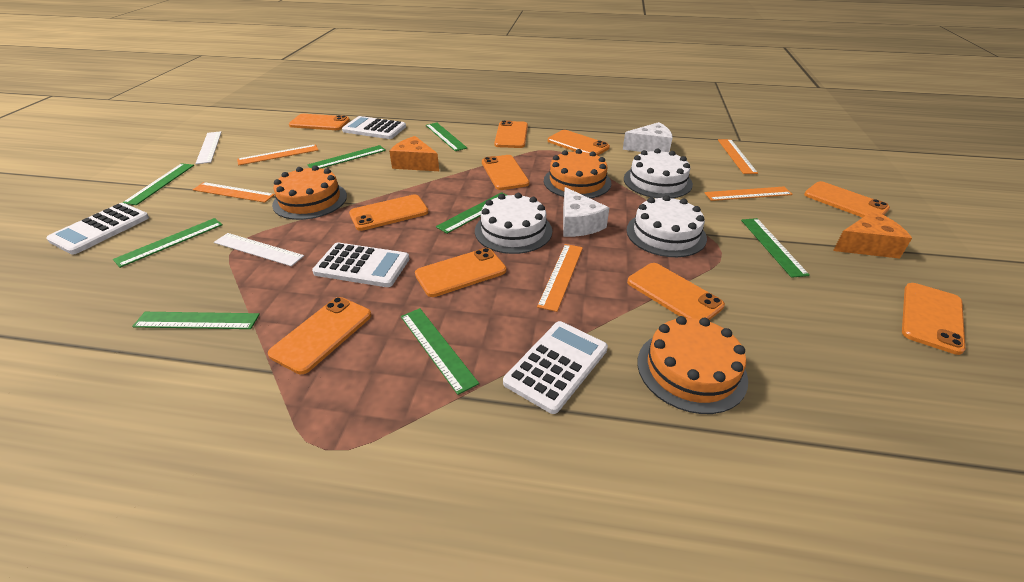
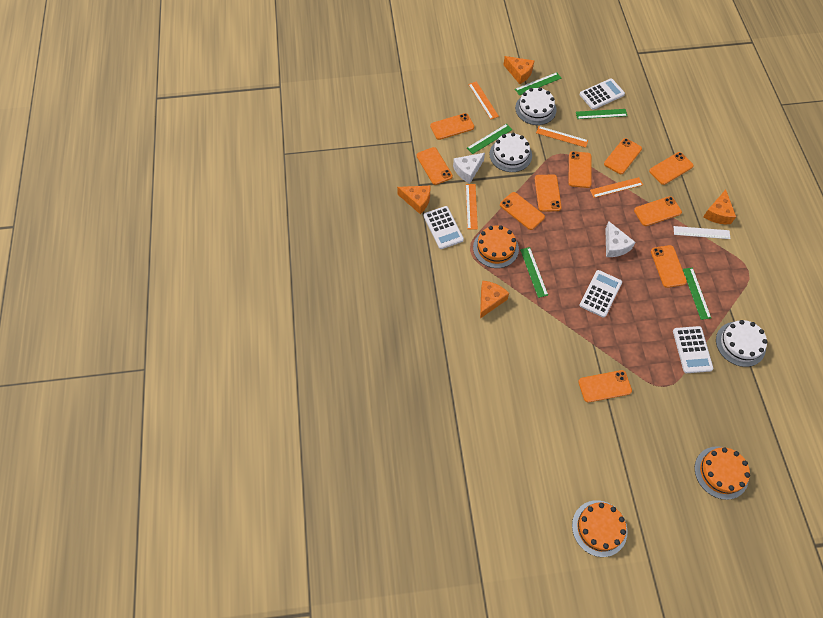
green ruler: 8 -> 5
orange cheese: 2 -> 4
orange ruler: 5 -> 4
white ruler: 2 -> 1

